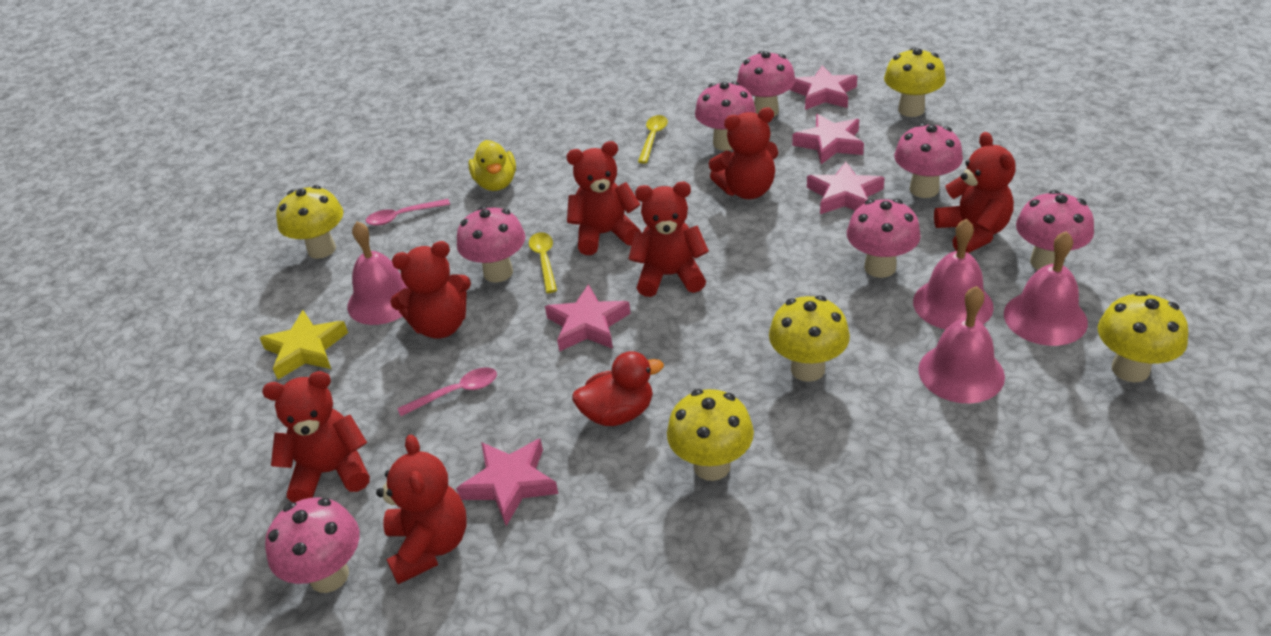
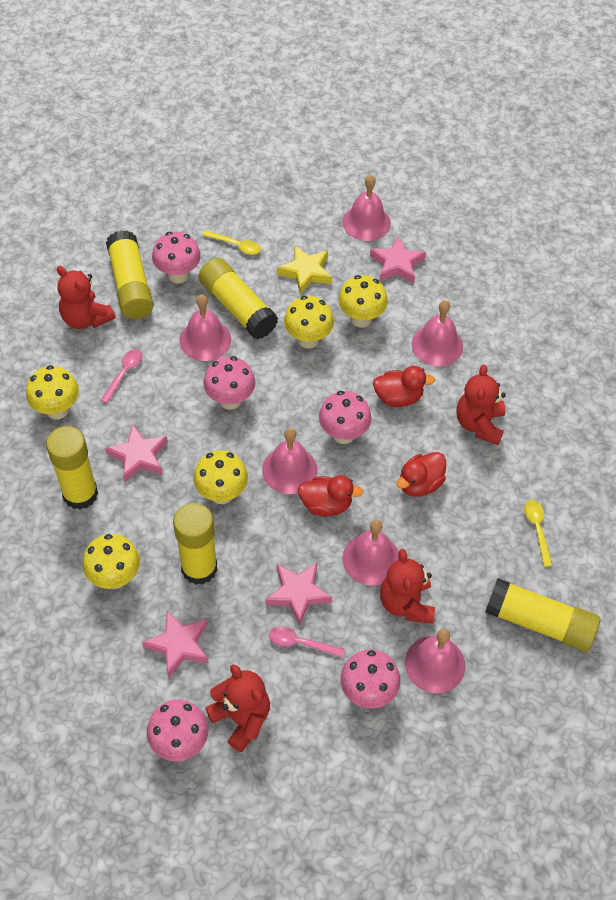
pink bell: 4 -> 6
pink mushroom: 7 -> 5
pink star: 5 -> 4
red duck: 1 -> 3
red teddy bear: 7 -> 4
yellow duck: 1 -> 0
yellow glue stick: 0 -> 5

